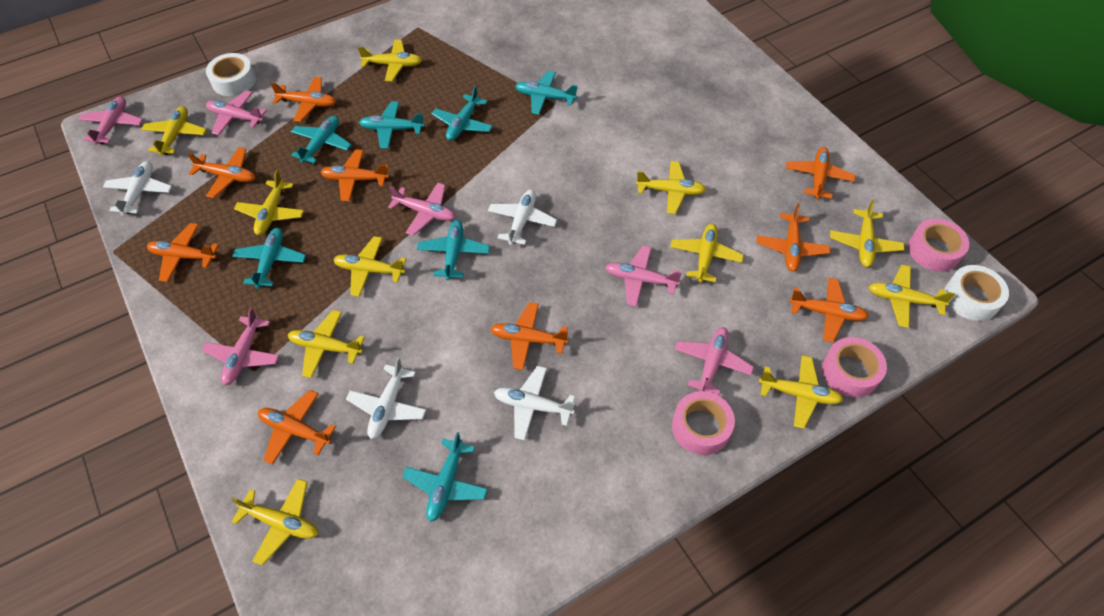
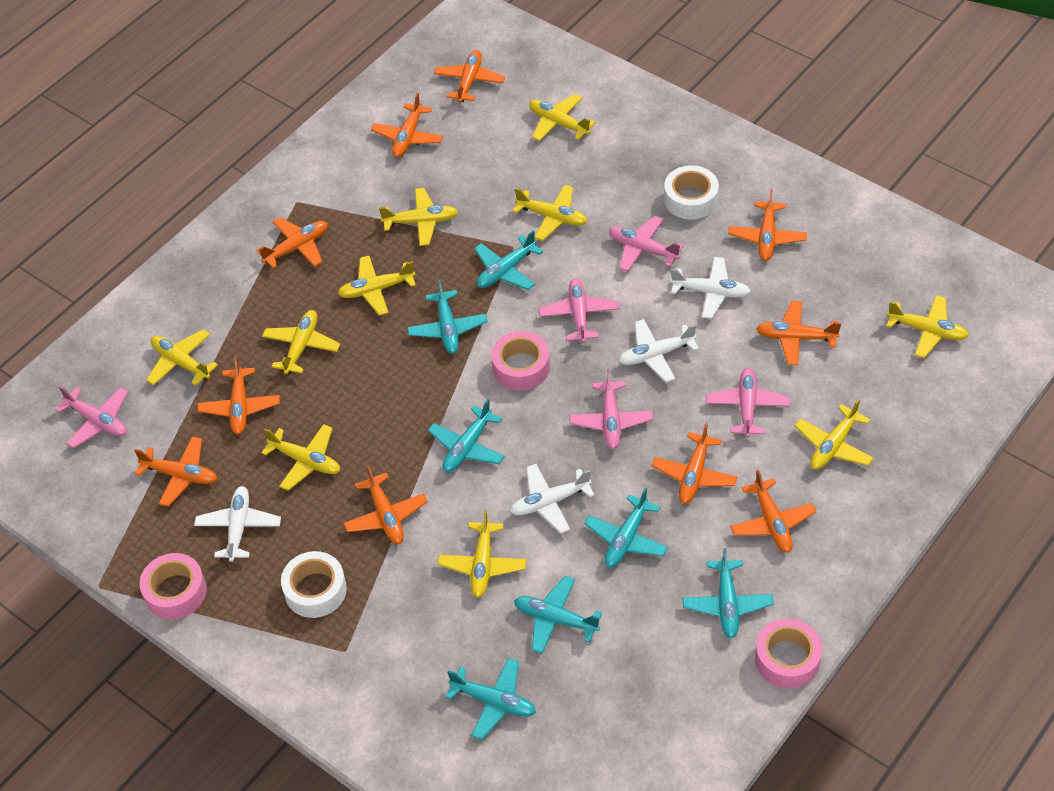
orange plane: 9 -> 10
pink plane: 6 -> 5
yellow plane: 11 -> 10

